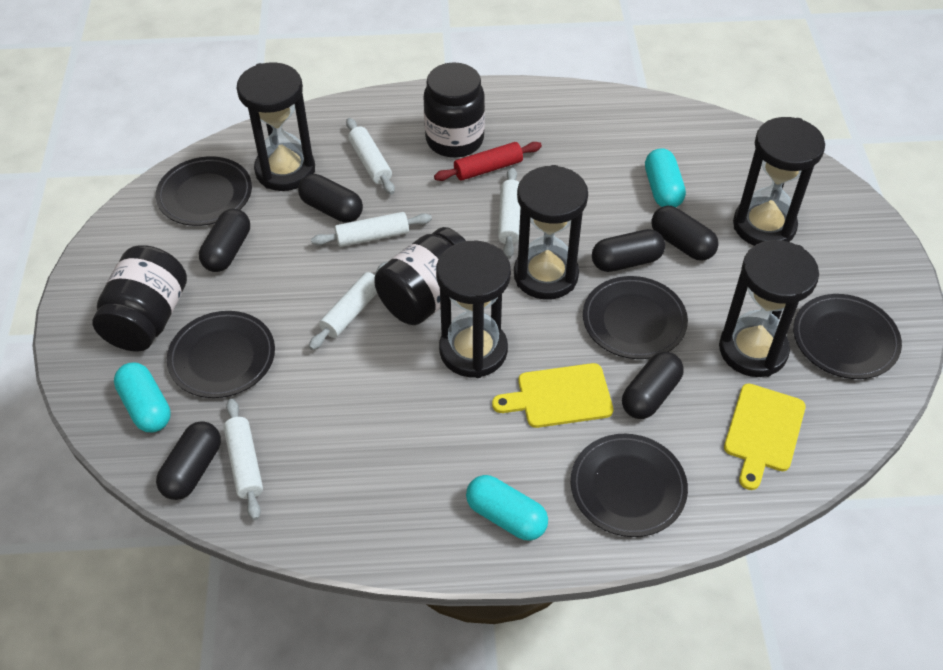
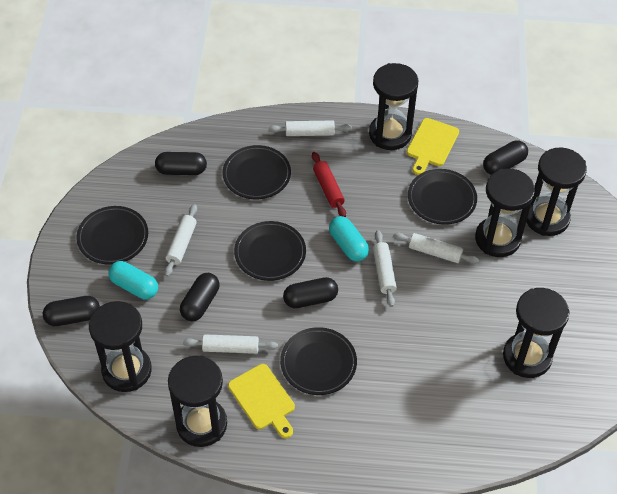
black capsule: 6 -> 5
black hourglass: 5 -> 6
black jar: 3 -> 0
turquoise capsule: 3 -> 2

